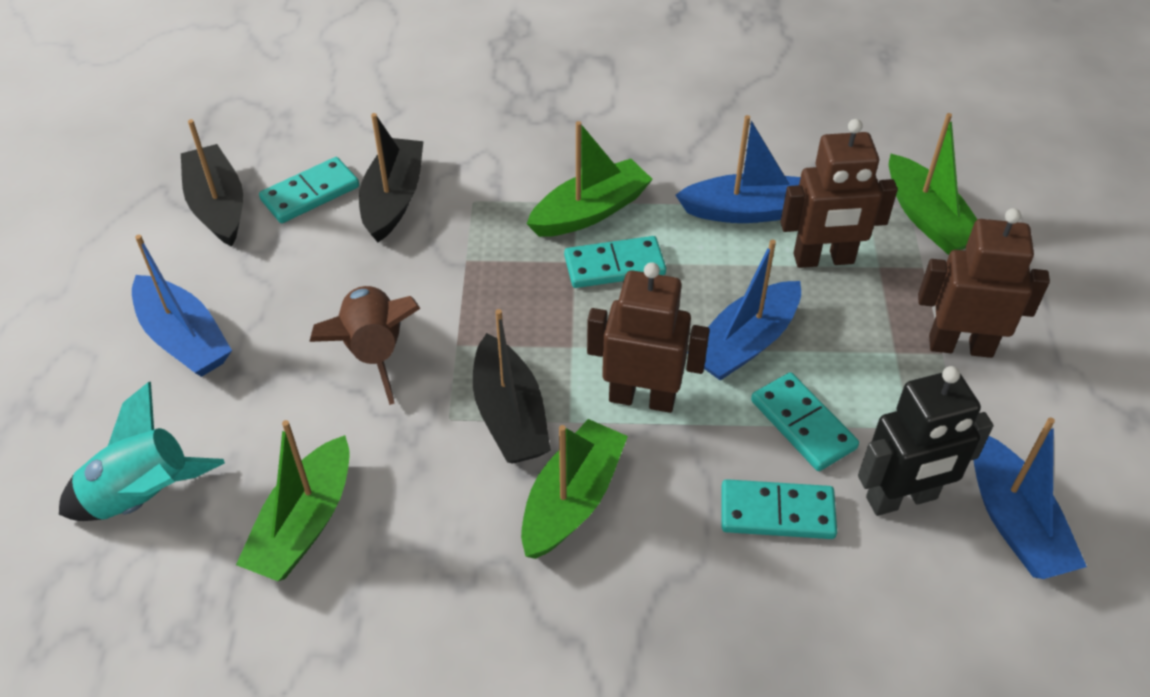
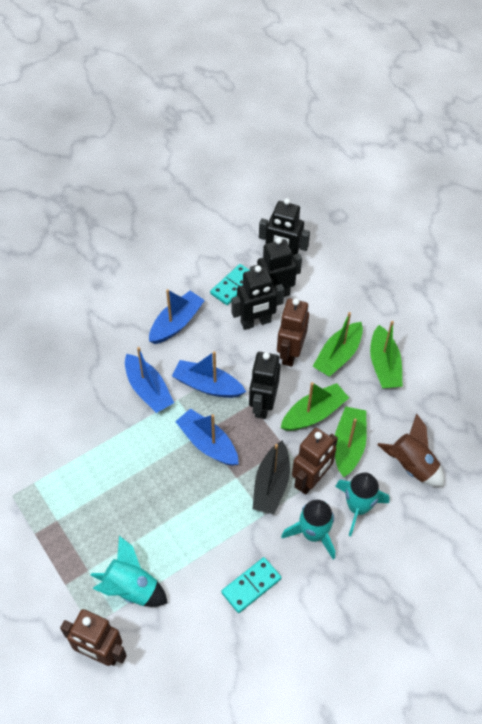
black boat: 3 -> 1
black robot: 1 -> 4
turquoise domino: 4 -> 2
turquoise rocket: 1 -> 3

